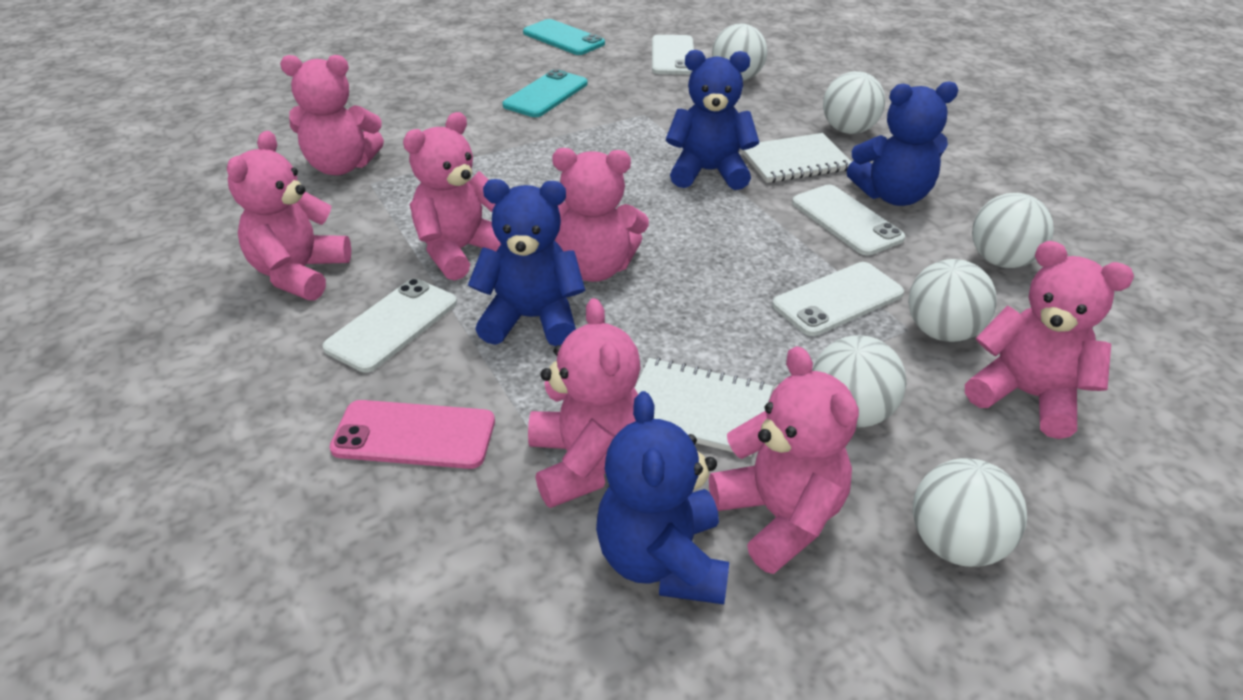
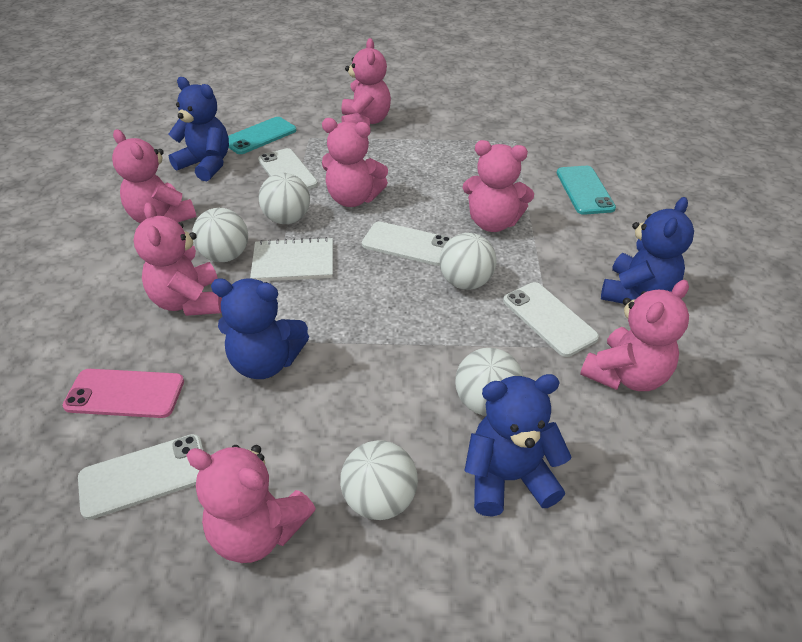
white ball: 6 -> 5
white notebook: 2 -> 1

